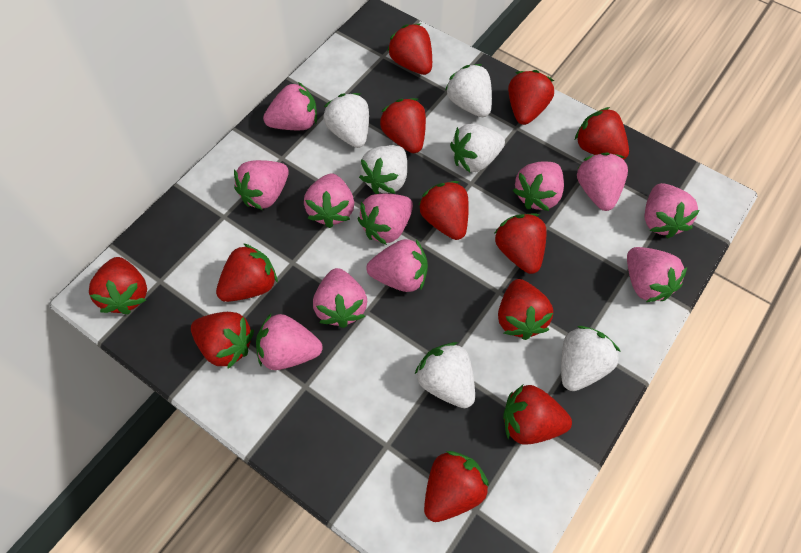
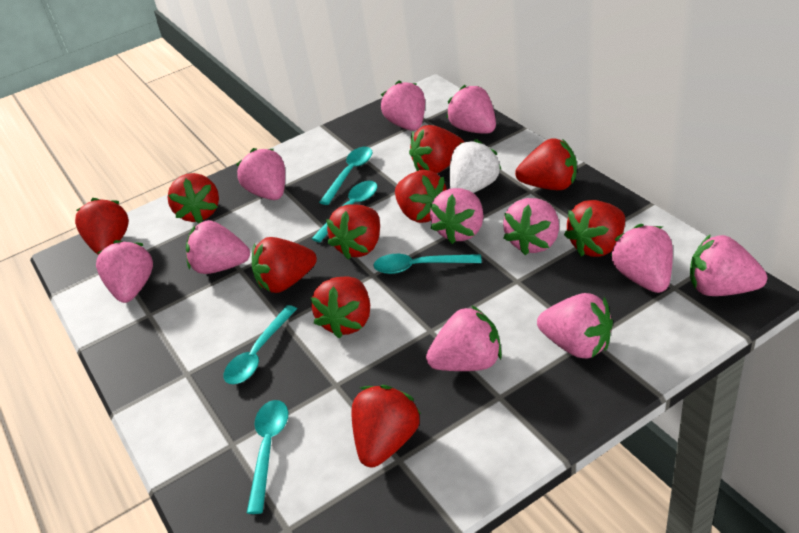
red strawberry: 12 -> 10
turquoise spoon: 0 -> 5
white strawberry: 6 -> 1

